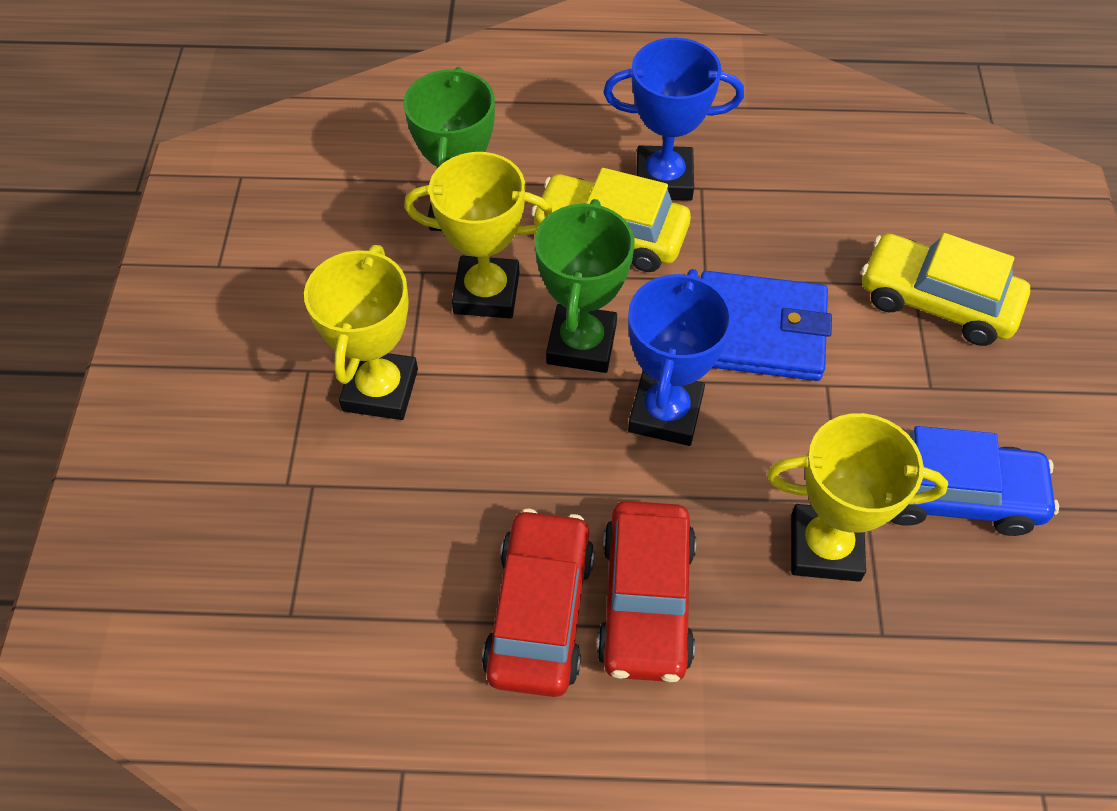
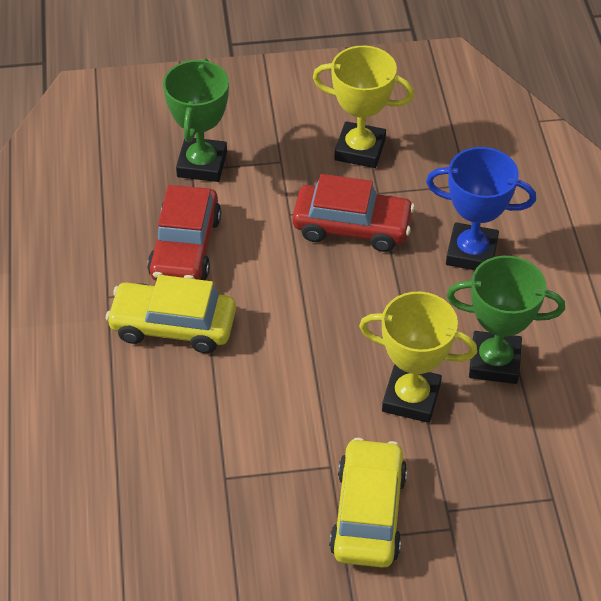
blue car: 1 -> 0
blue trophy: 2 -> 1
blue wallet: 1 -> 0
yellow trophy: 3 -> 2

